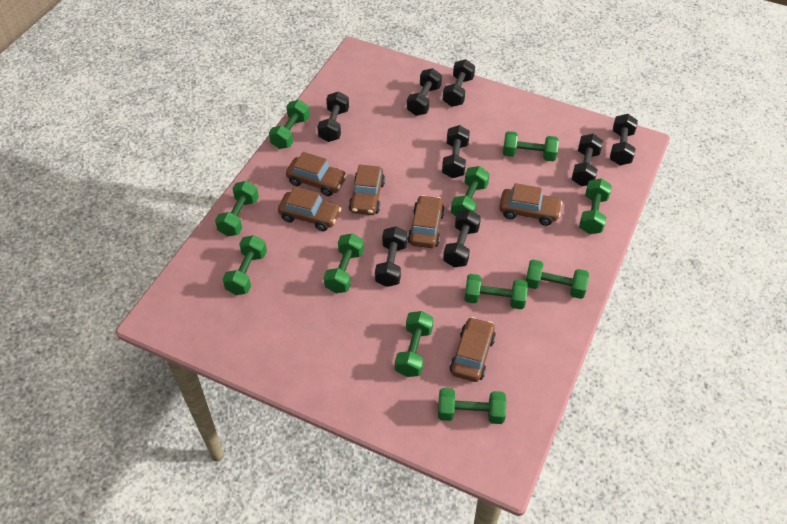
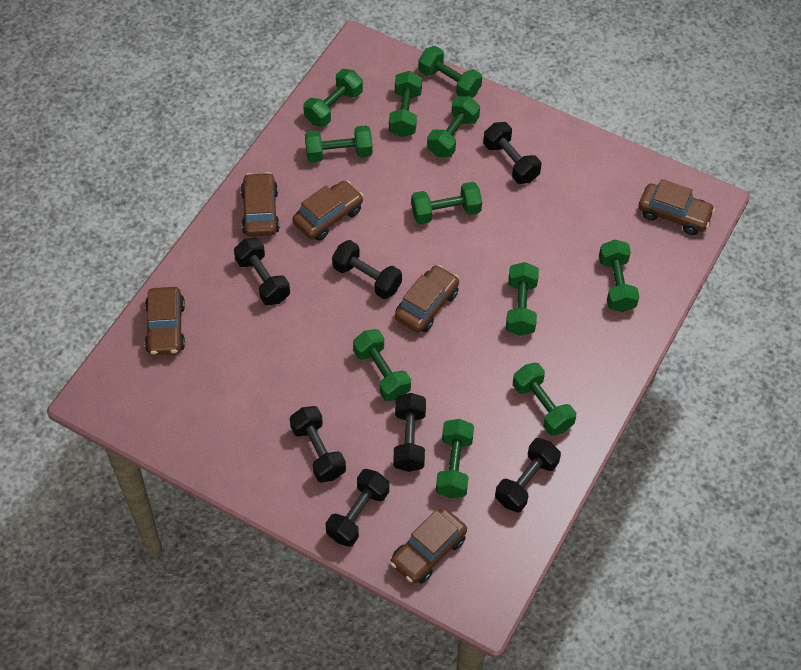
black dumbbell: 8 -> 7

